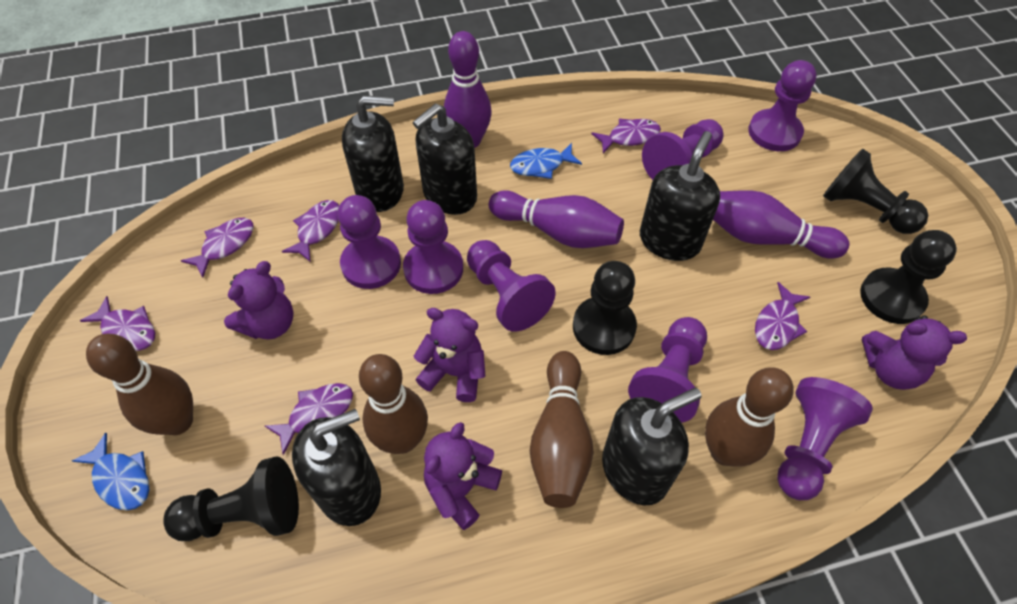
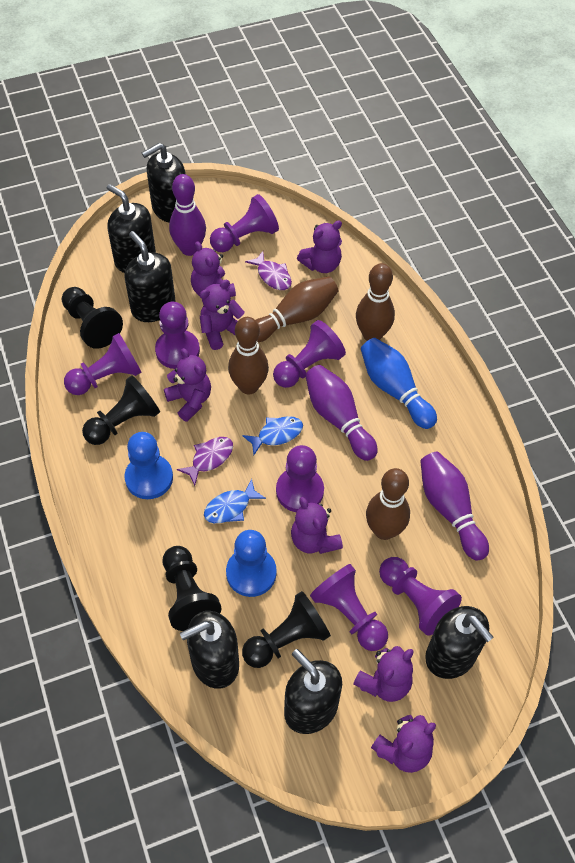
black soap dispenser: 5 -> 6
blue bowling pin: 0 -> 1
blue pawn: 0 -> 2
purple fish: 6 -> 2
purple teddy bear: 4 -> 7

